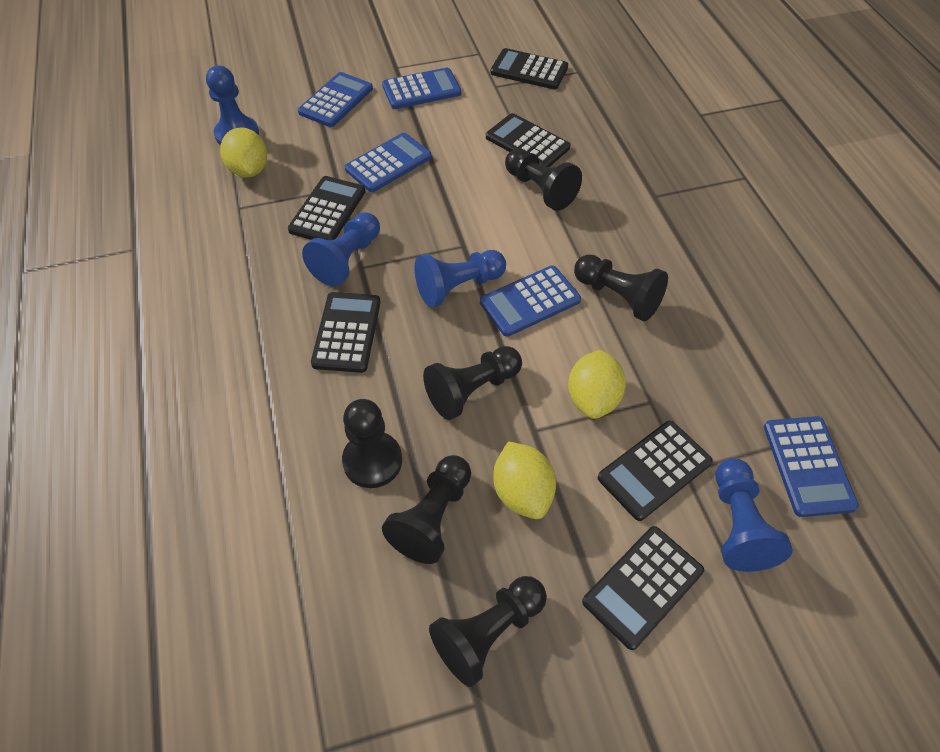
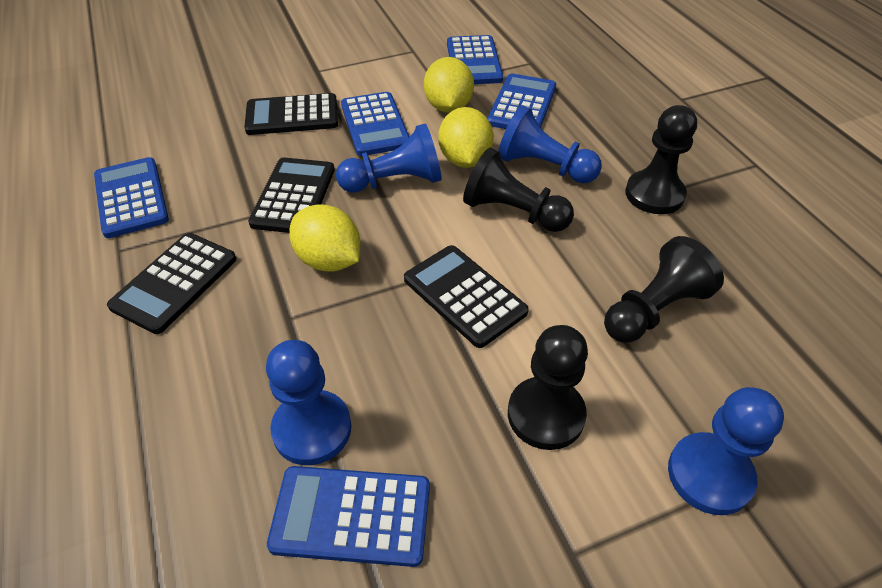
black calculator: 6 -> 4
black pawn: 6 -> 4

